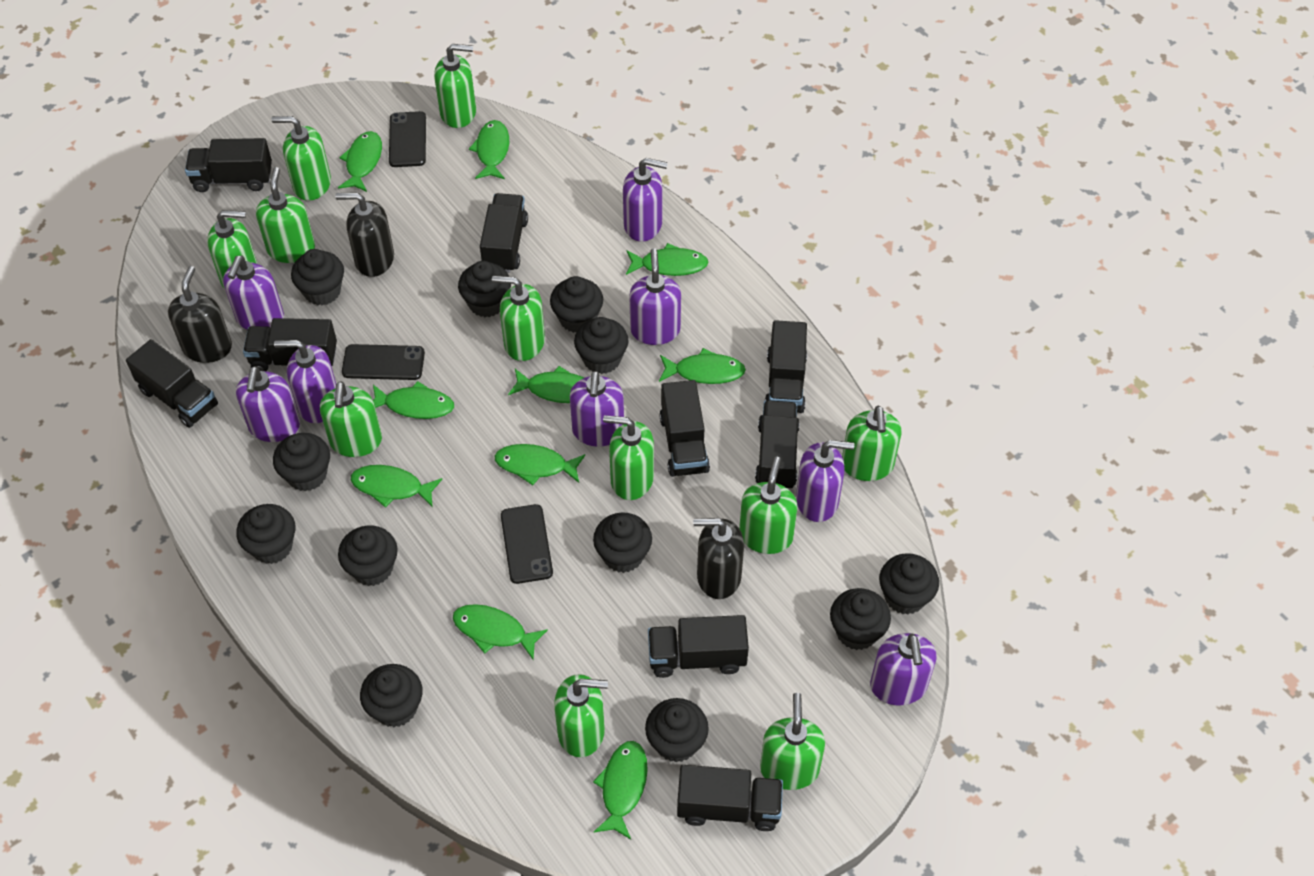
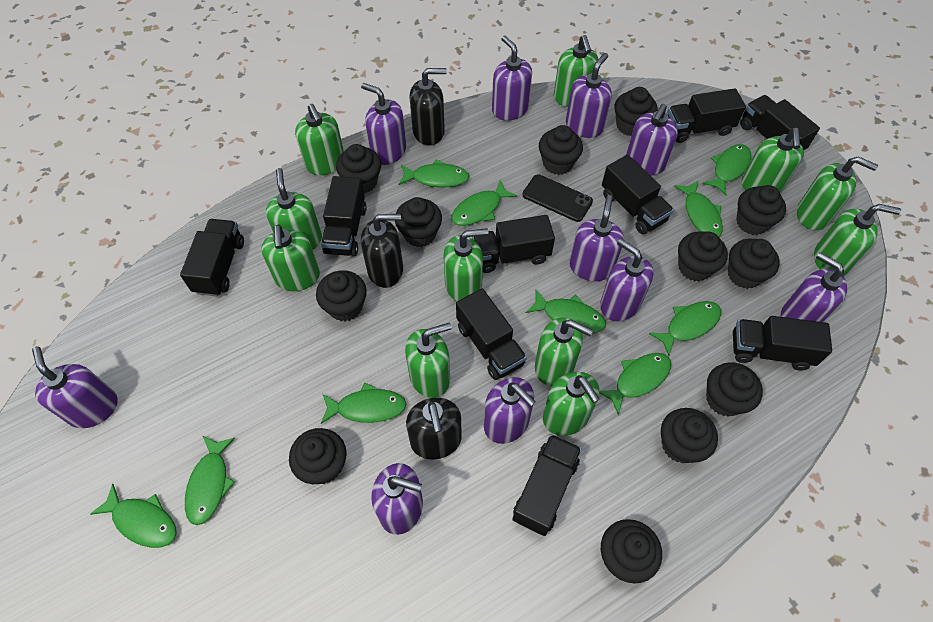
black phone: 3 -> 1
purple soap dispenser: 8 -> 10

